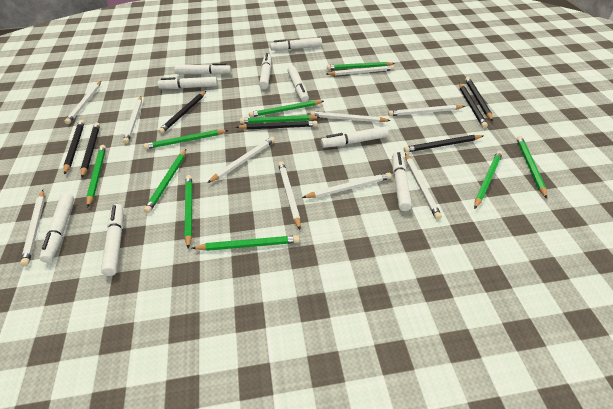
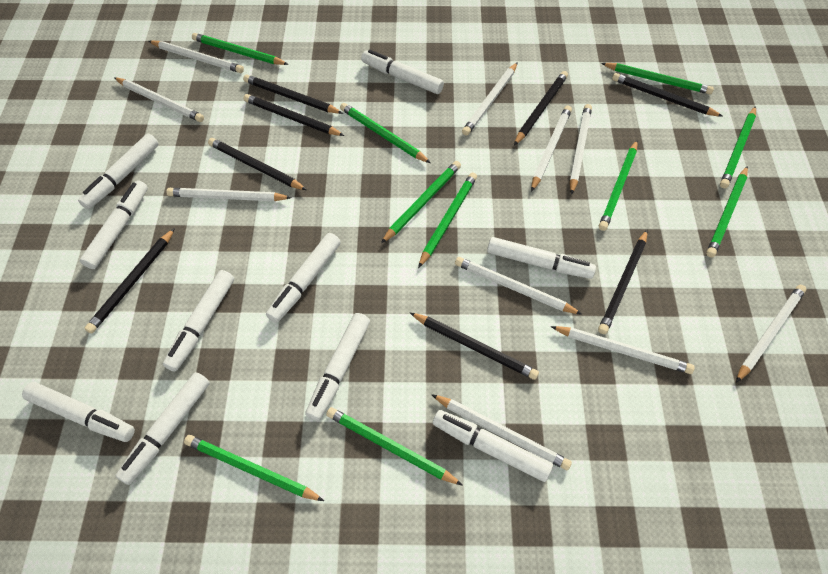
black pencil: 7 -> 8
white marker: 9 -> 10

